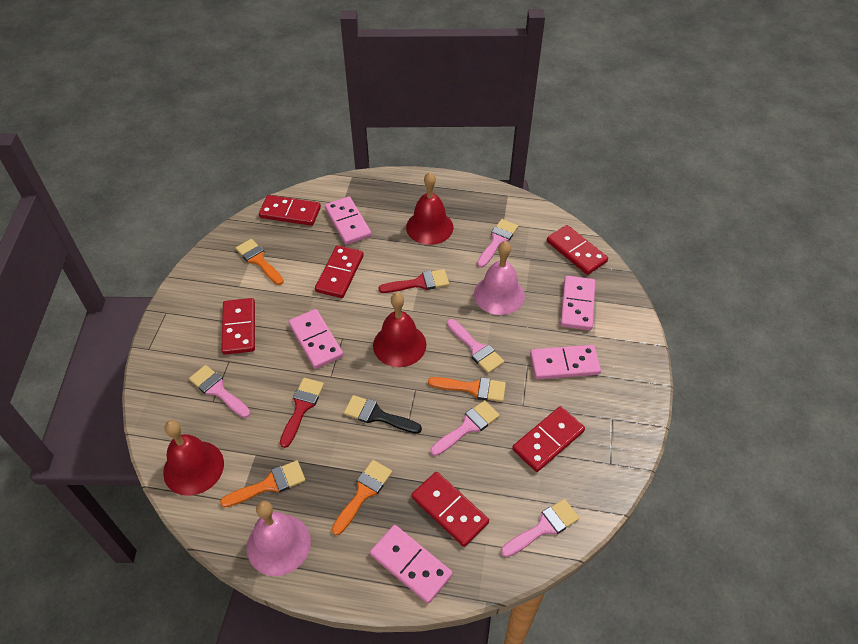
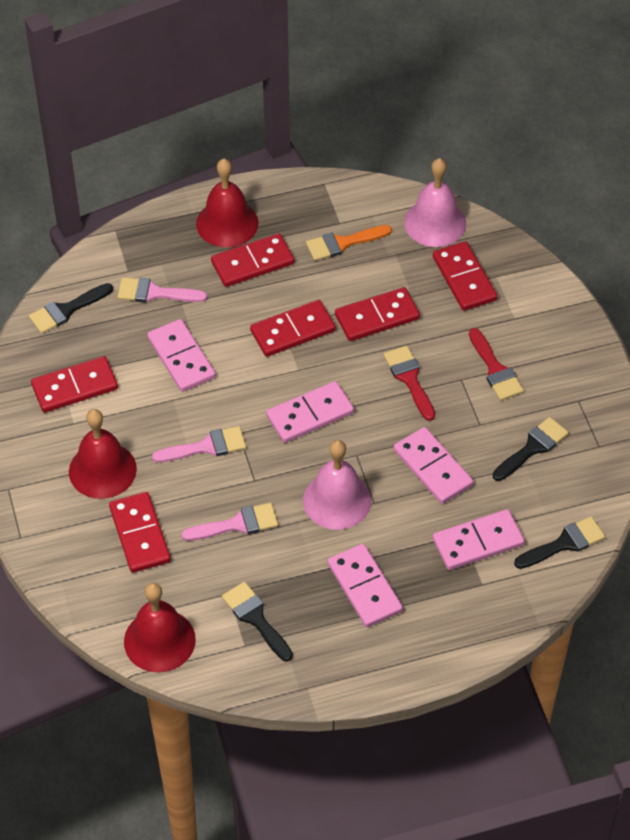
black brush: 1 -> 4
orange brush: 4 -> 1
pink brush: 5 -> 3

